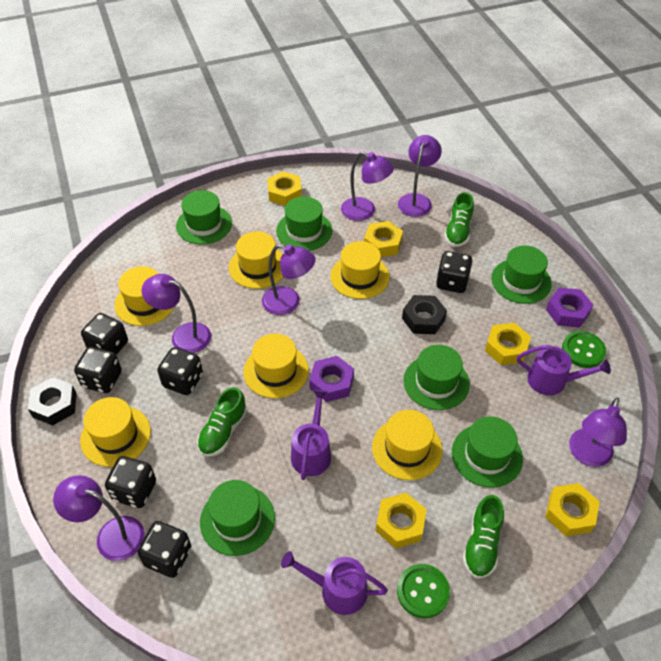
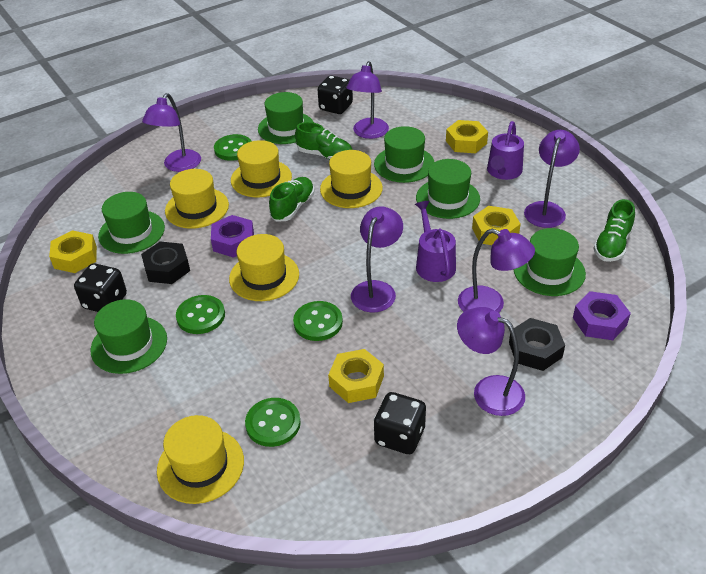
black dice: 6 -> 3
green button: 2 -> 4
purple watering can: 3 -> 2
yellow hat: 6 -> 5
yellow nut: 5 -> 4

